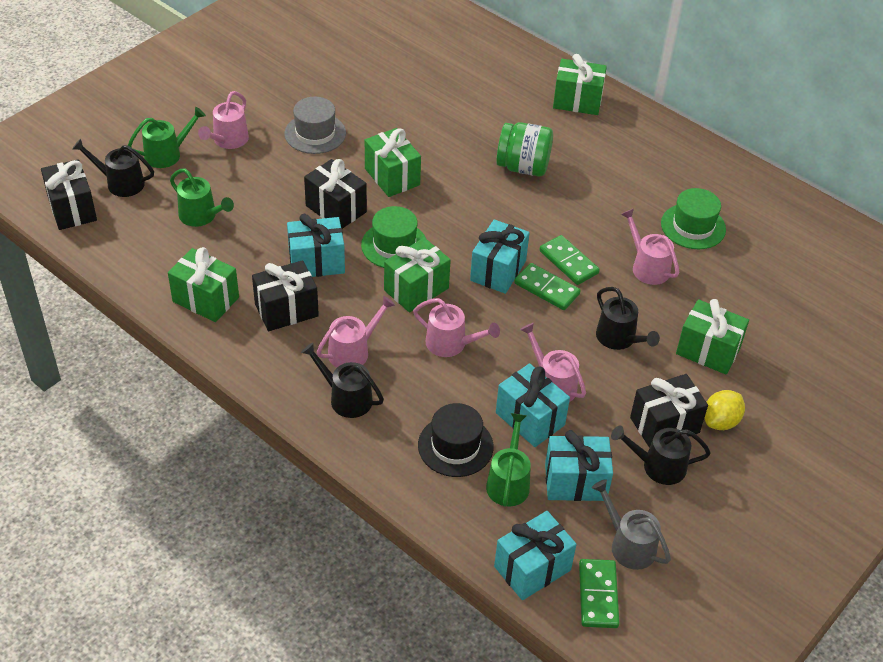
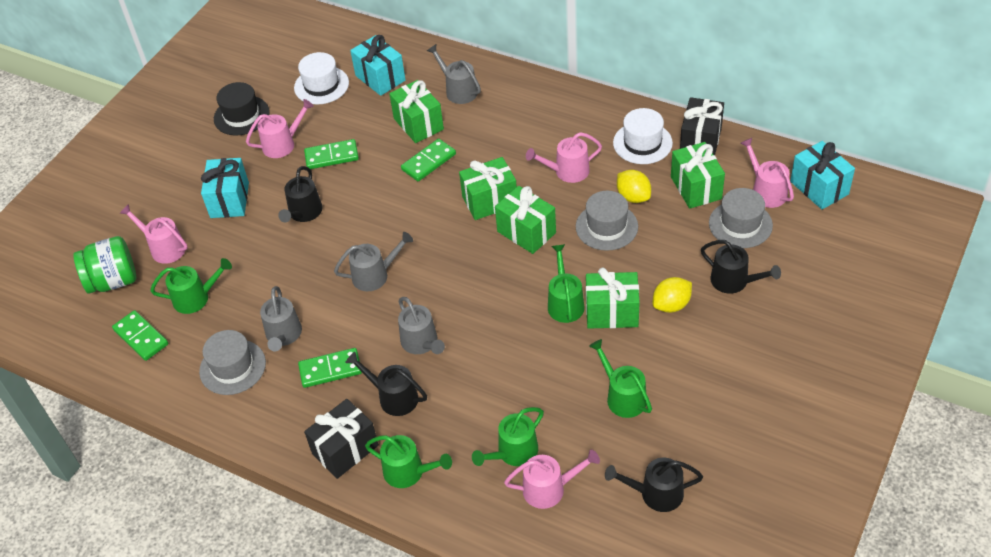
black gift: 4 -> 2
green domino: 3 -> 4
green hat: 2 -> 0
green watering can: 3 -> 5
grey hat: 1 -> 3
grey watering can: 1 -> 4
turquoise gift: 5 -> 3
white hat: 0 -> 2
yellow lemon: 1 -> 2

